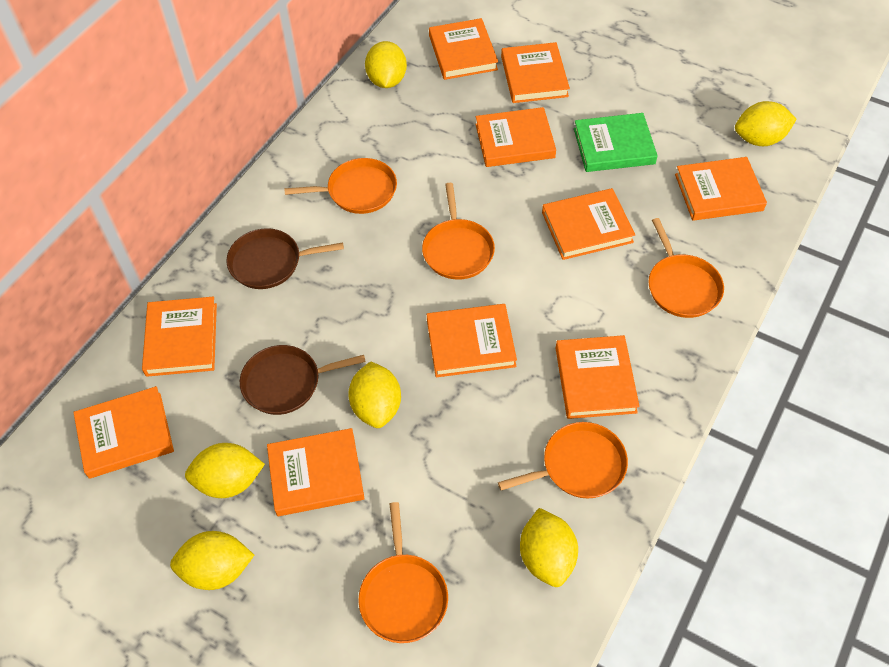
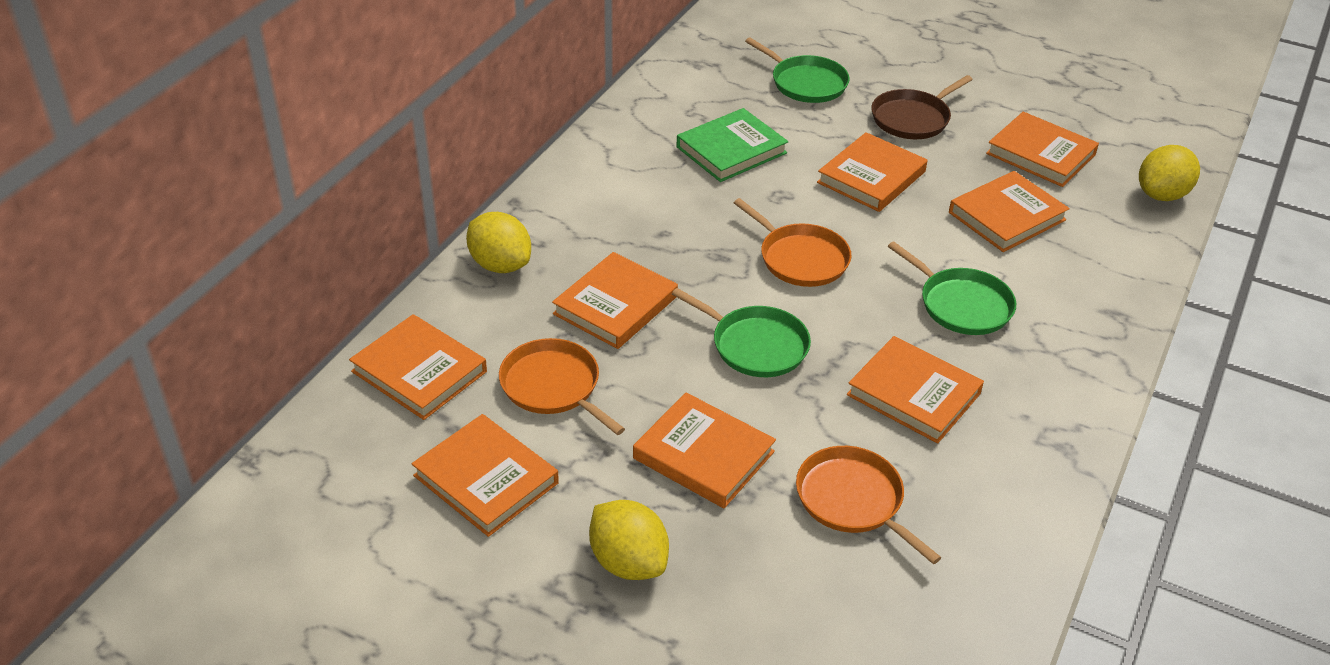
brown pan: 2 -> 1
green pan: 0 -> 3
orange book: 10 -> 8
orange pan: 5 -> 3
yellow lemon: 6 -> 3

